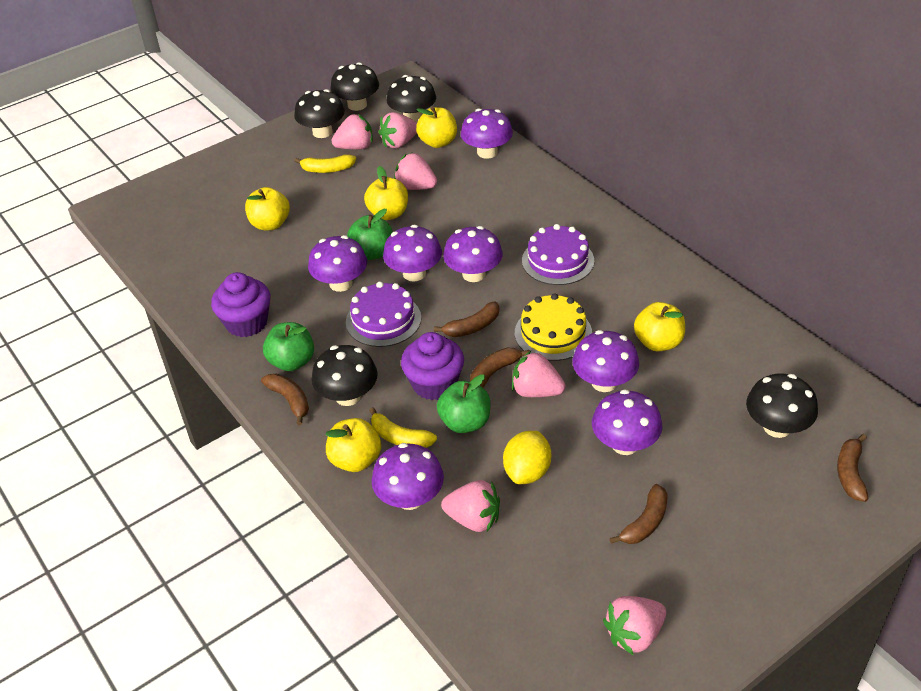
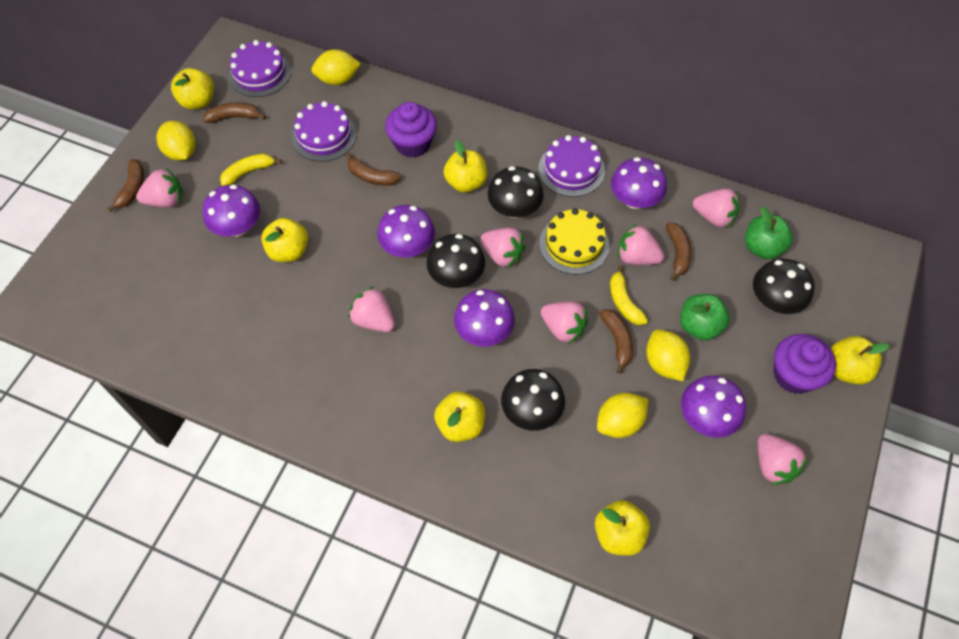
black mushroom: 5 -> 4
green apple: 3 -> 2
pink strawberry: 6 -> 7
purple cake: 2 -> 3
purple mushroom: 7 -> 5
yellow apple: 5 -> 6
yellow lemon: 1 -> 4

